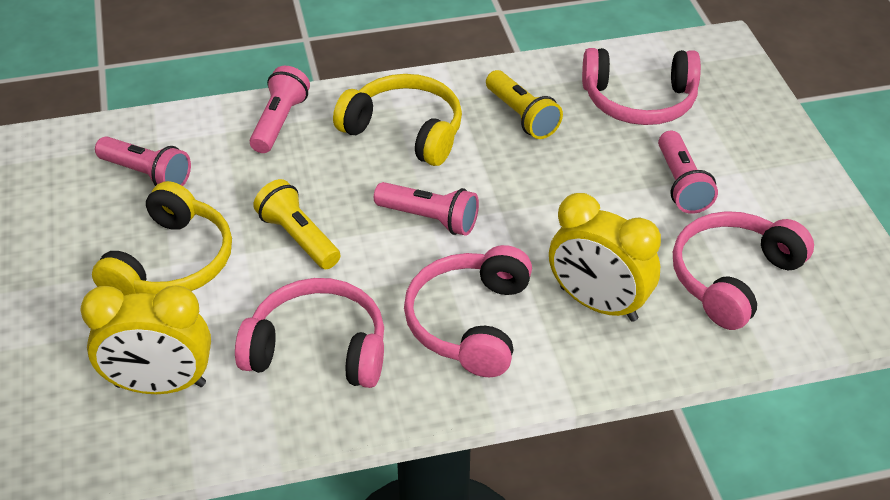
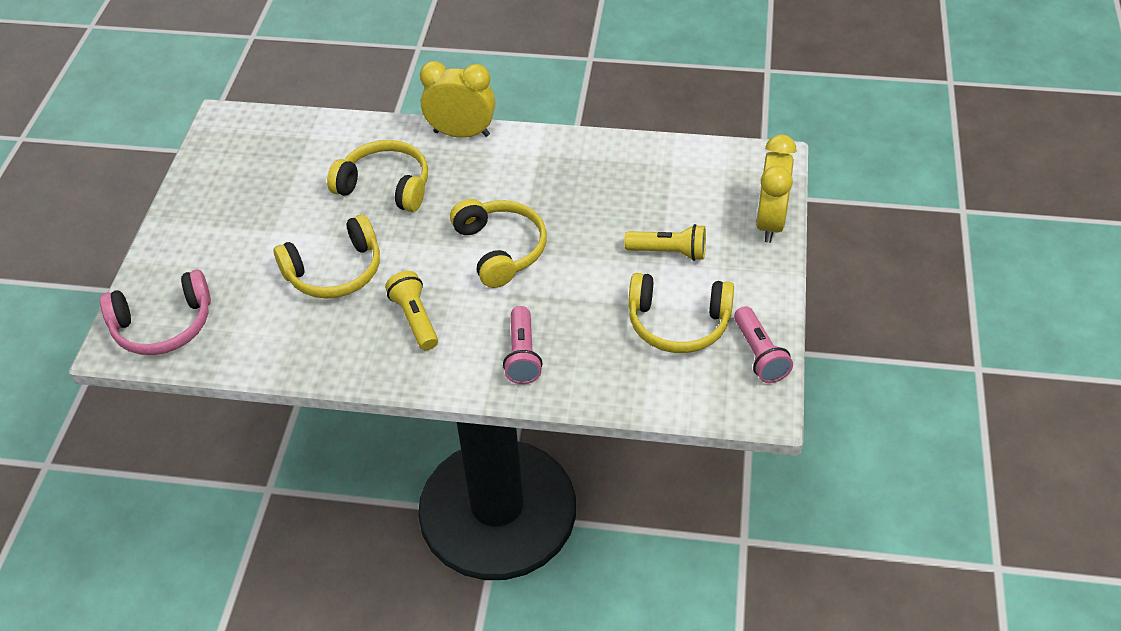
pink flashlight: 4 -> 2
pink headphones: 4 -> 1
yellow headphones: 2 -> 4

